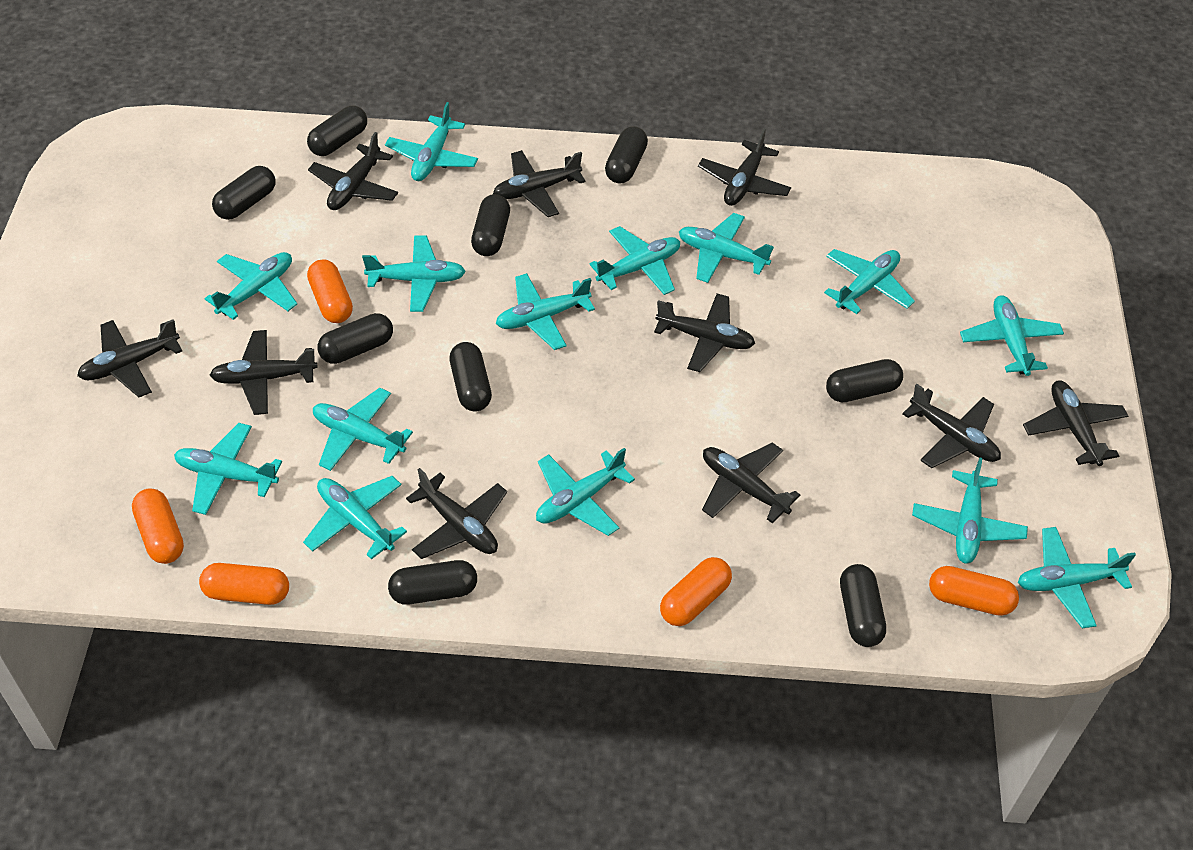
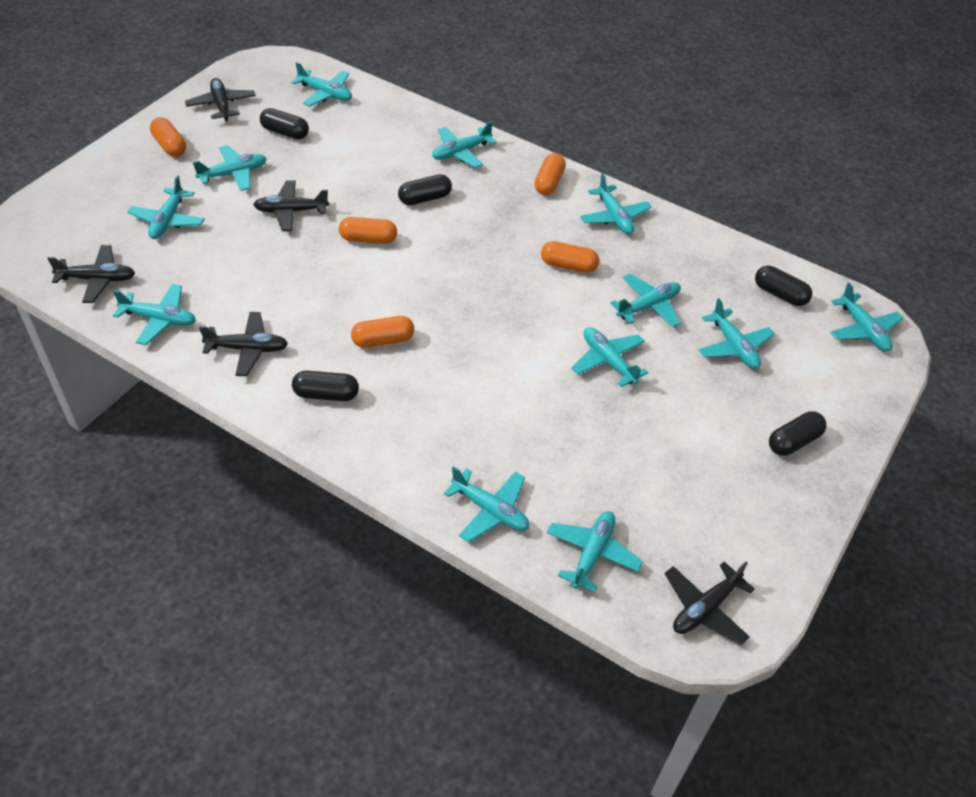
black capsule: 9 -> 5
black plane: 10 -> 5
turquoise plane: 14 -> 12

